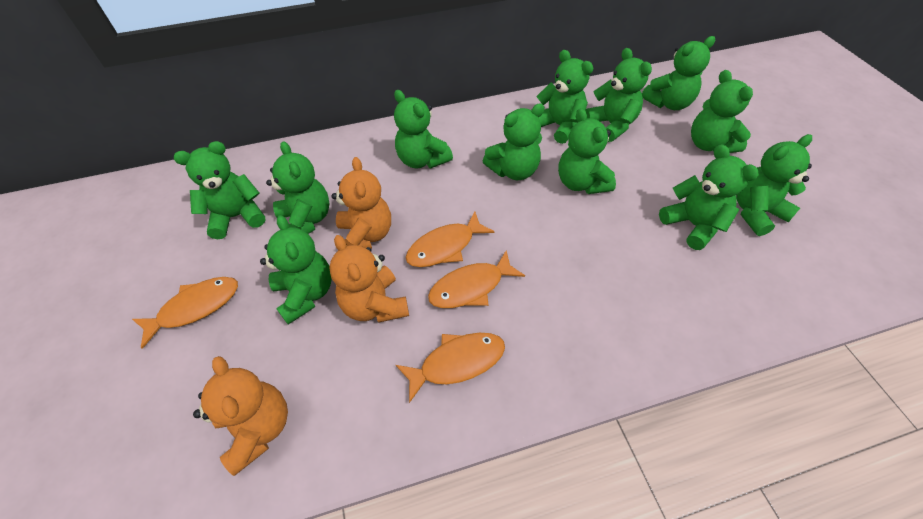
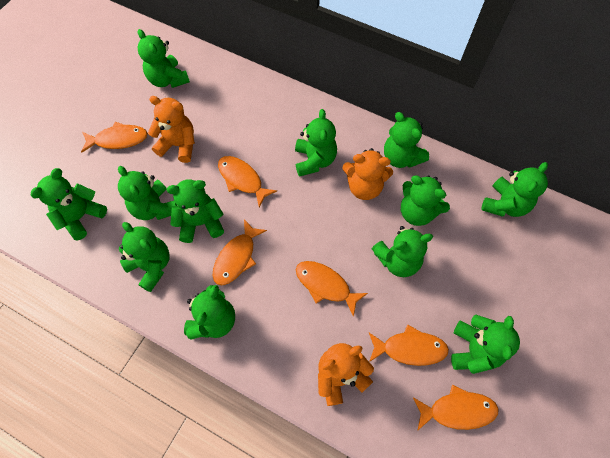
orange fish: 4 -> 6

